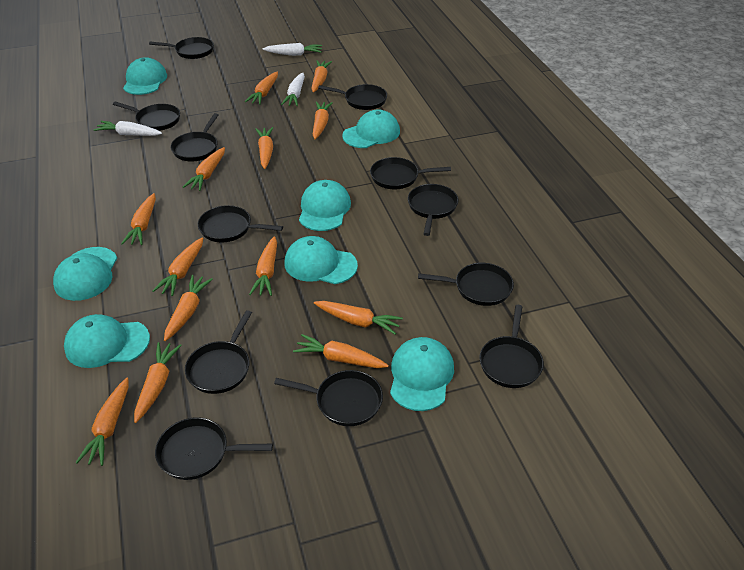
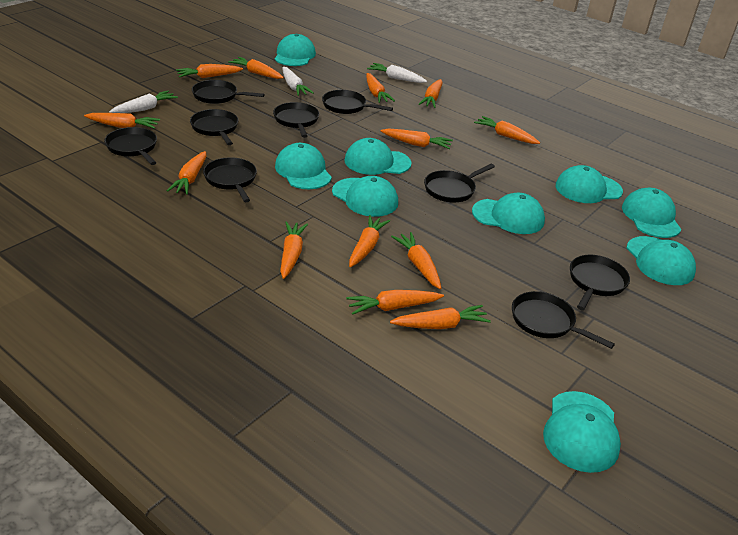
black pan: 12 -> 9
turquoise cap: 7 -> 9

